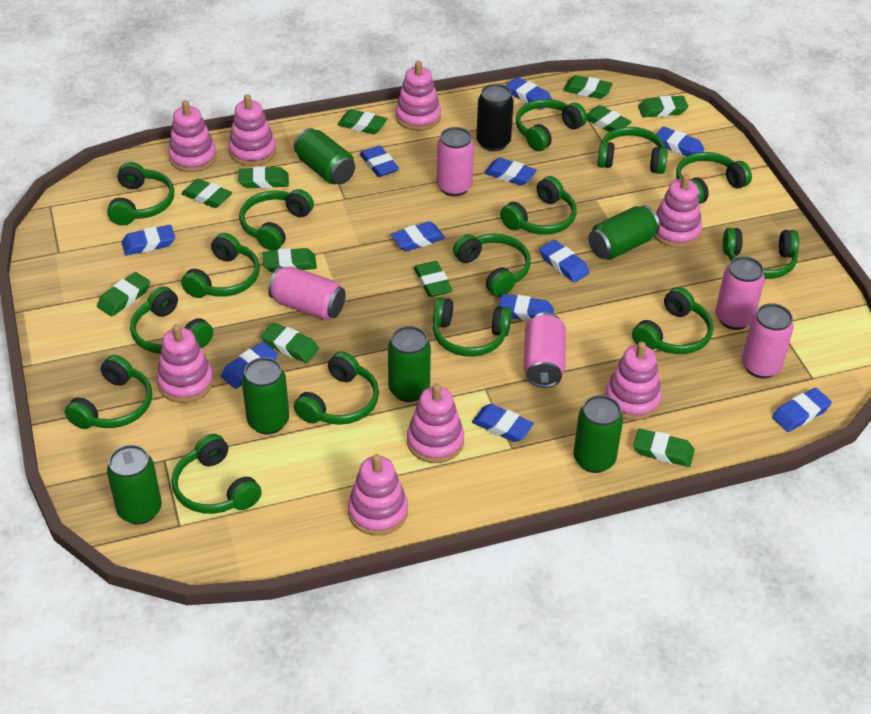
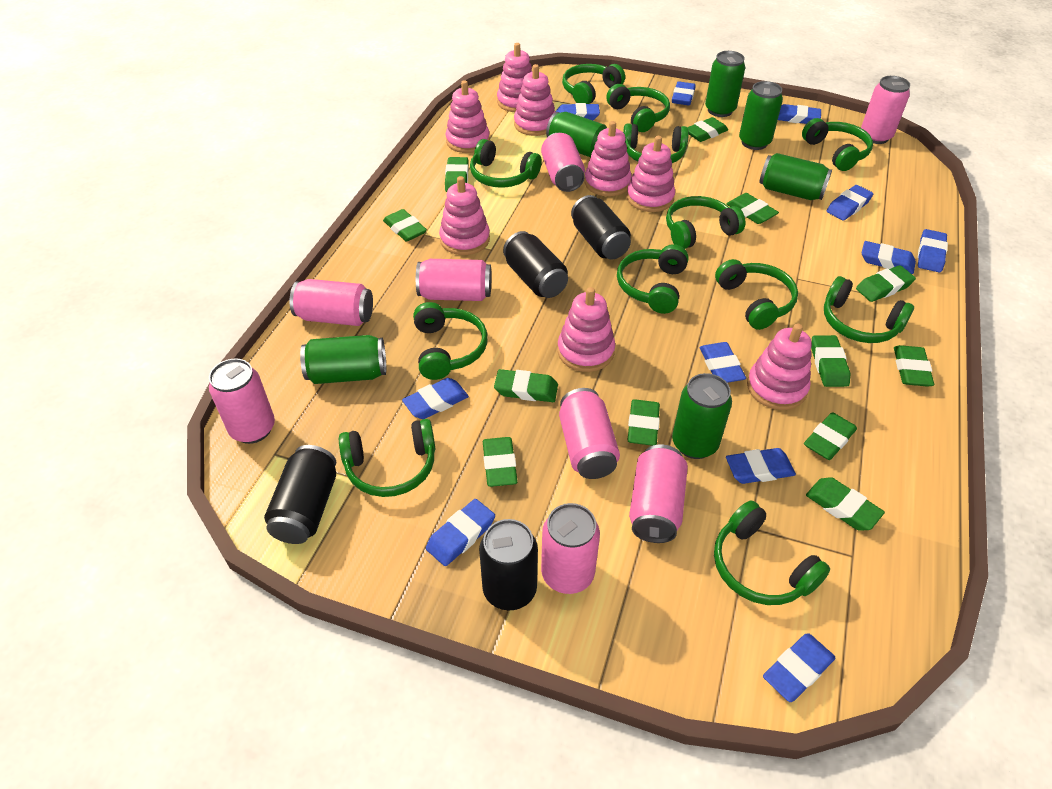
black can: 1 -> 4
green eraser: 11 -> 12
green headphones: 15 -> 12
pink can: 5 -> 8

